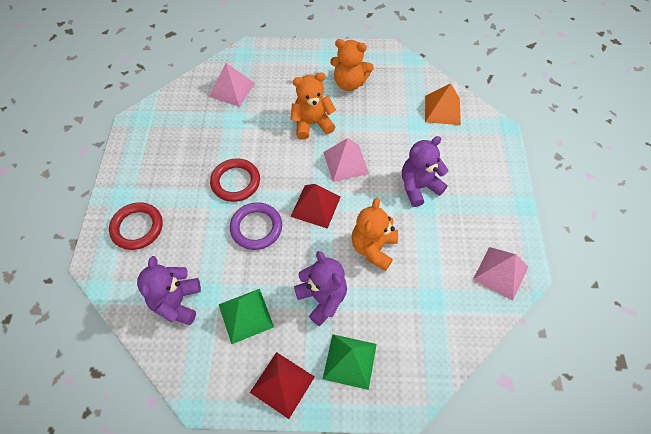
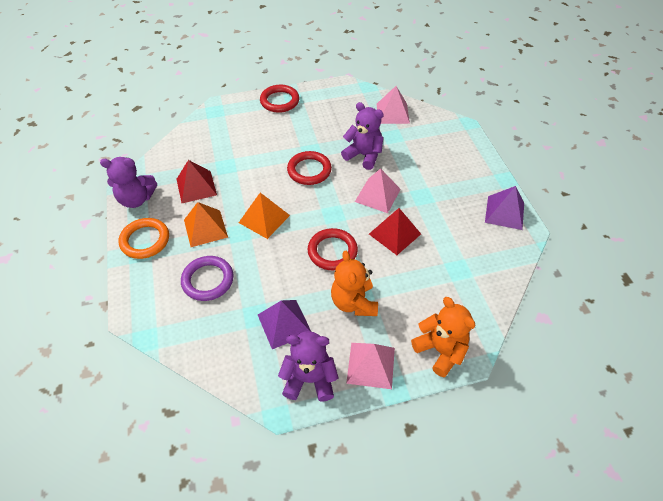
green pyramid: 2 -> 0
orange pyramid: 1 -> 2
orange ring: 0 -> 1
orange teddy bear: 3 -> 2
purple pyramid: 0 -> 2
red ring: 2 -> 3

